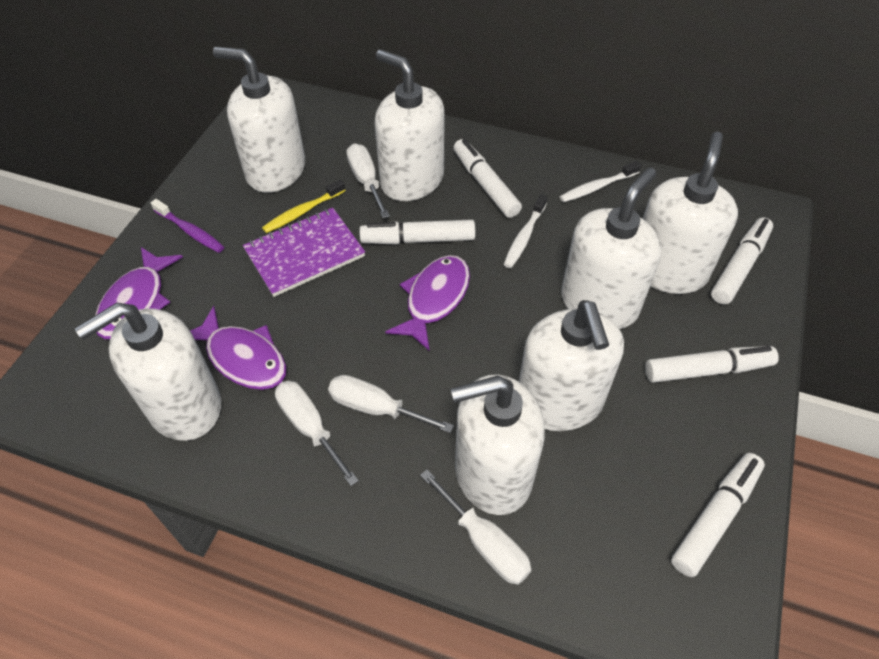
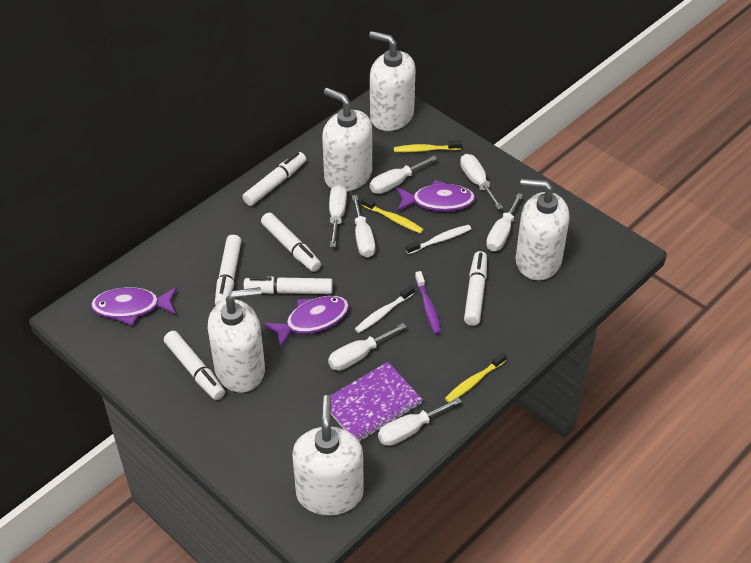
white marker: 5 -> 6
white screwdriver: 4 -> 7
white soap dispenser: 7 -> 5
yellow toothbrush: 1 -> 3

